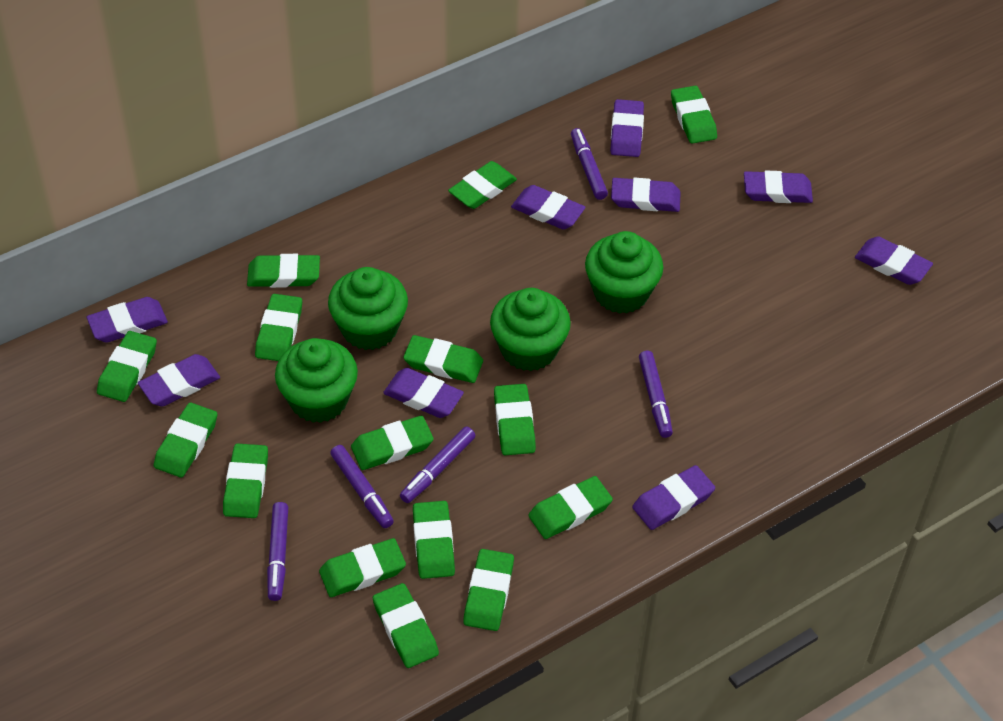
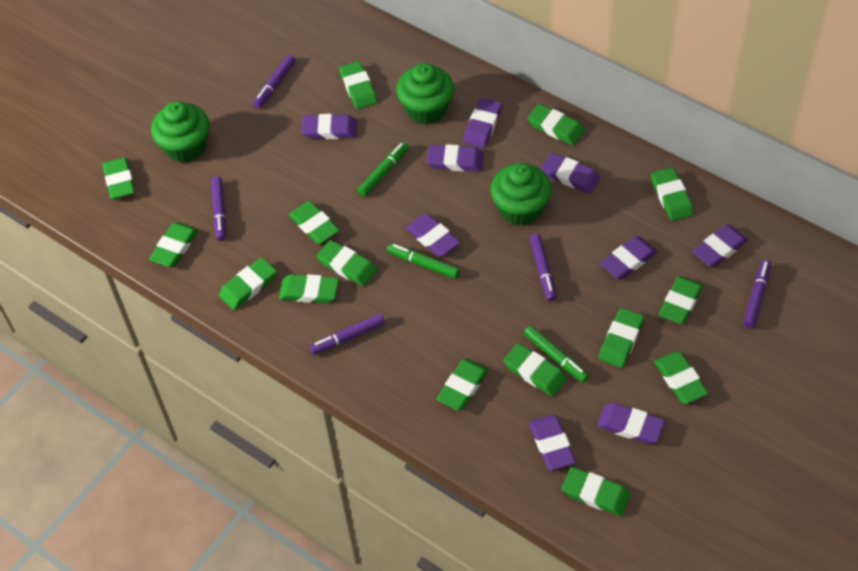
green cupcake: 4 -> 3
green marker: 0 -> 3

